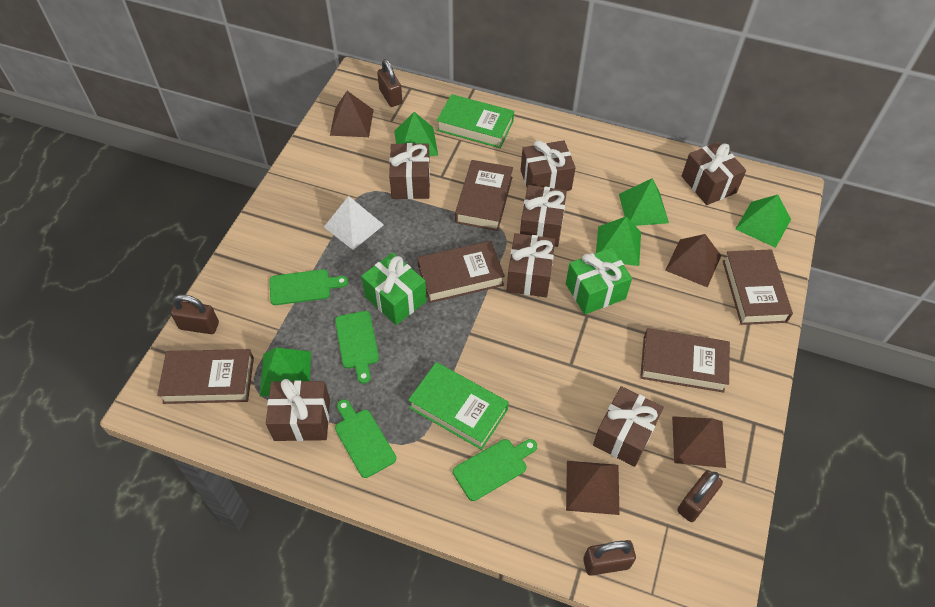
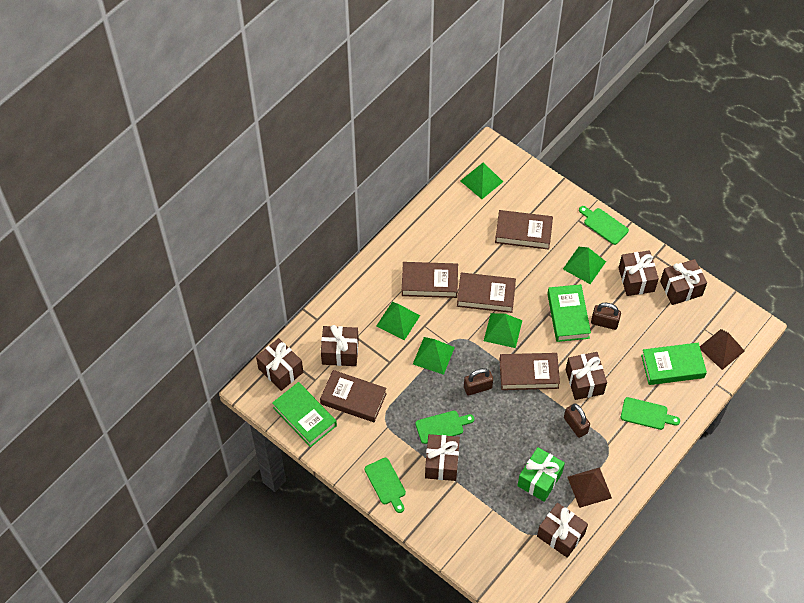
brown padlock: 4 -> 3
brown pyramid: 4 -> 2
green book: 2 -> 3
green gift: 2 -> 1
white pyramid: 1 -> 0

